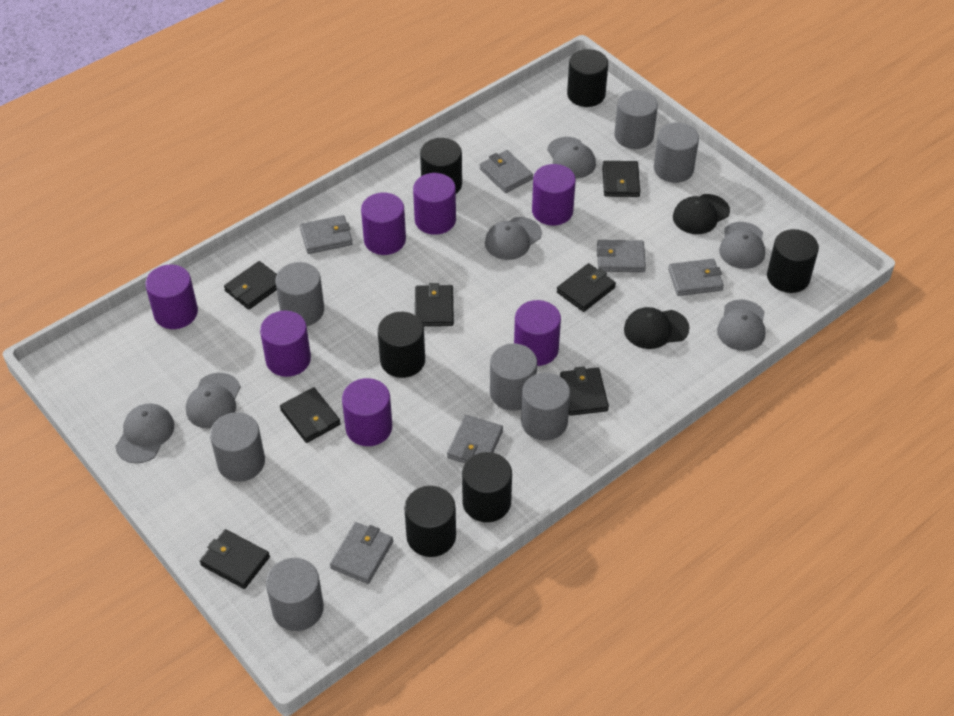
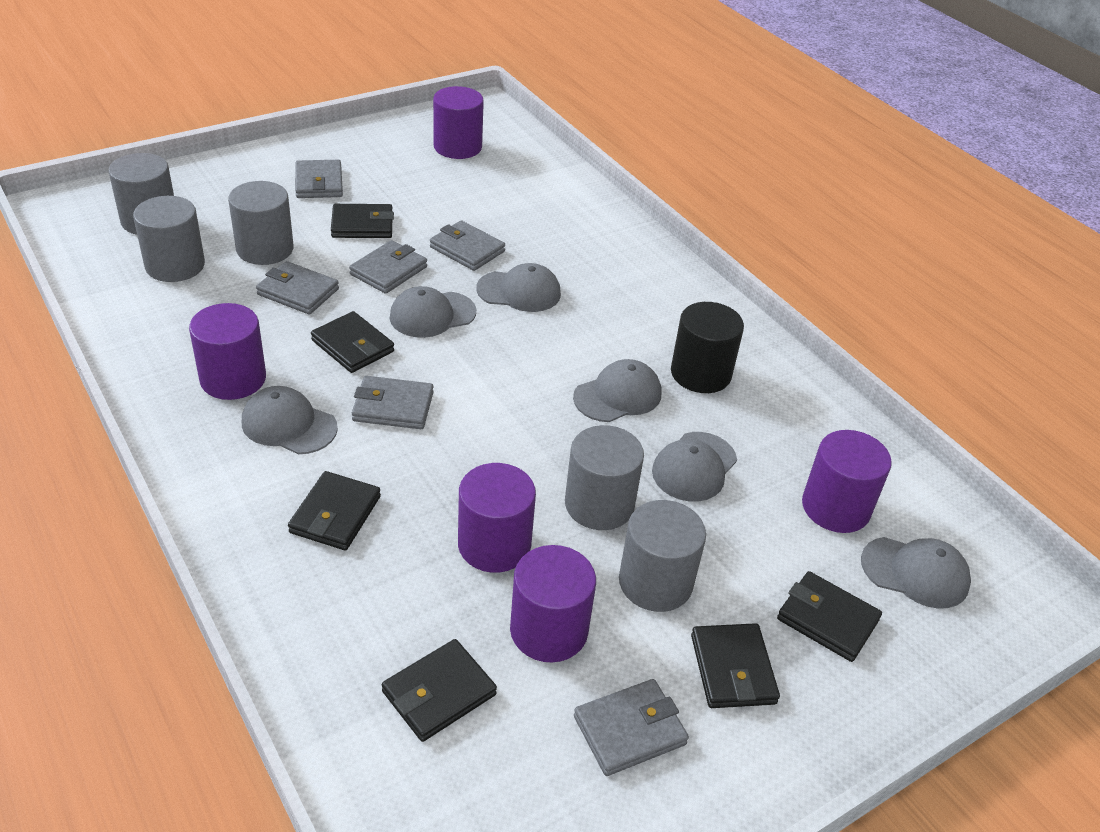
black cap: 2 -> 0
black cylinder: 6 -> 1
black wallet: 7 -> 6
grey cylinder: 7 -> 5
purple cylinder: 7 -> 5

